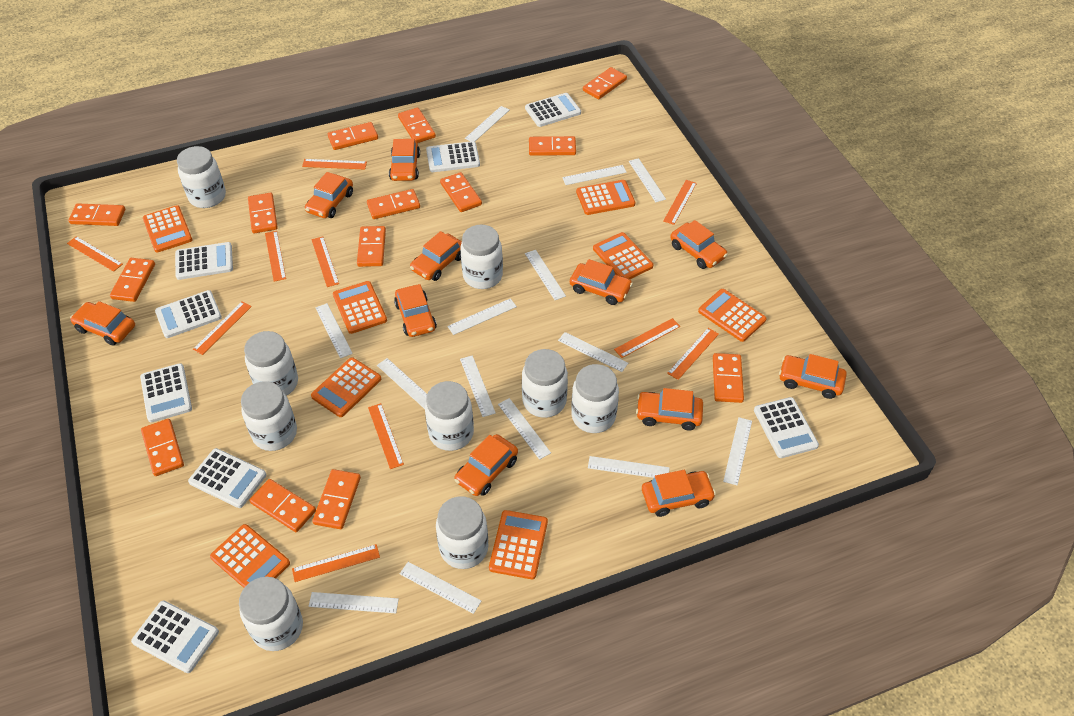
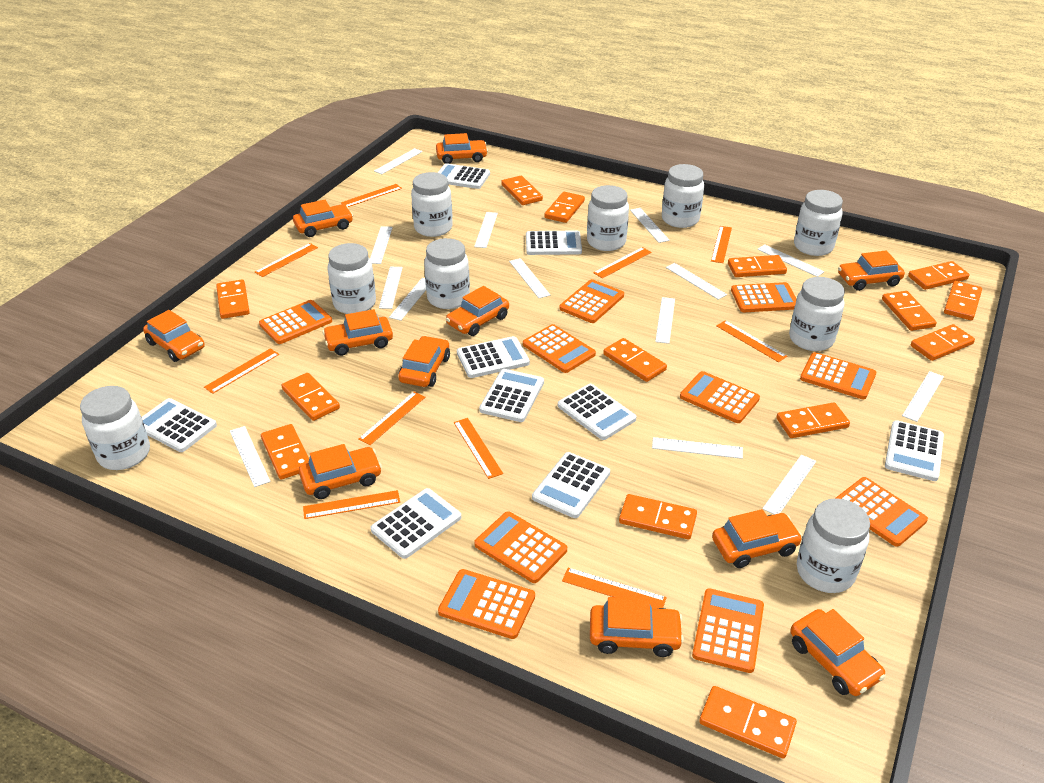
orange calculator: 8 -> 10
white calculator: 8 -> 9

